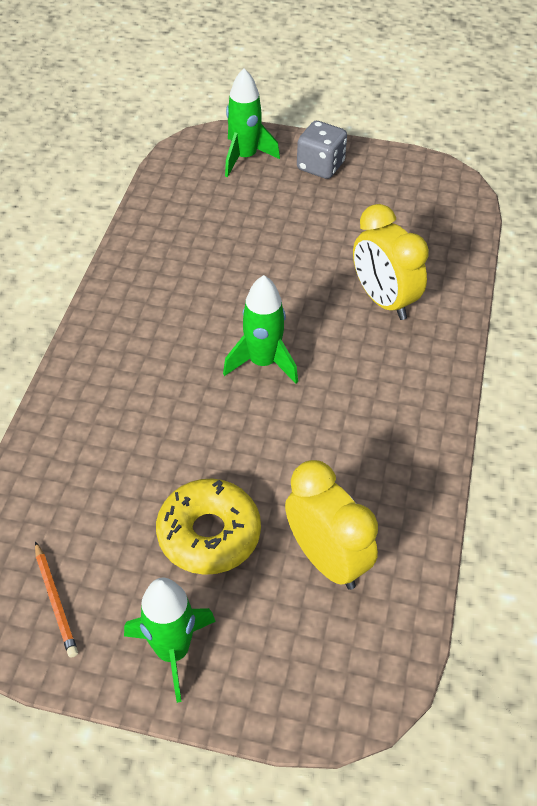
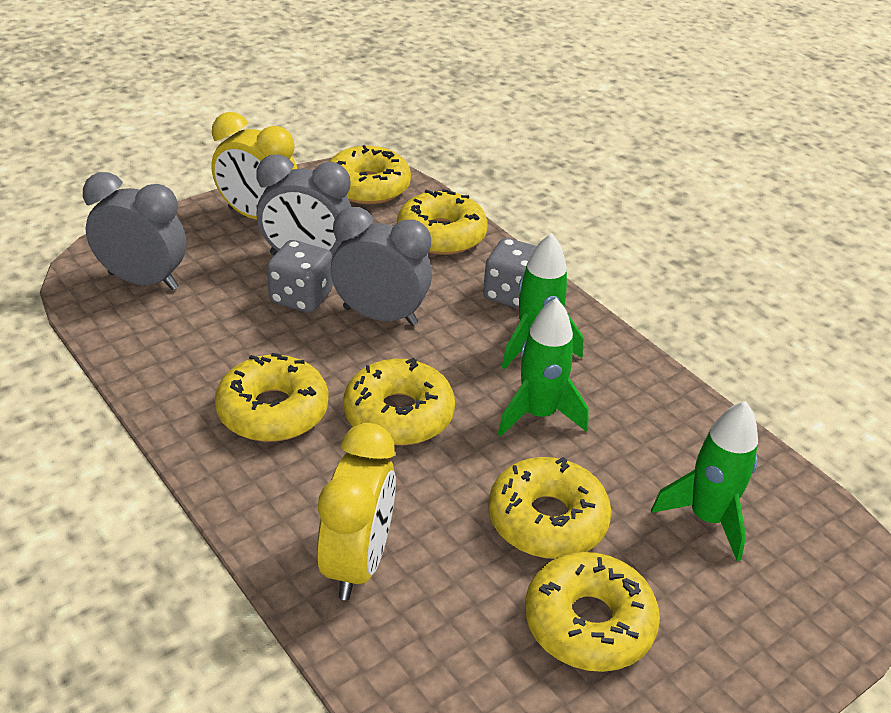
grey clock: 0 -> 3
grey dice: 1 -> 2
orange pencil: 1 -> 0
yellow donut: 1 -> 6

